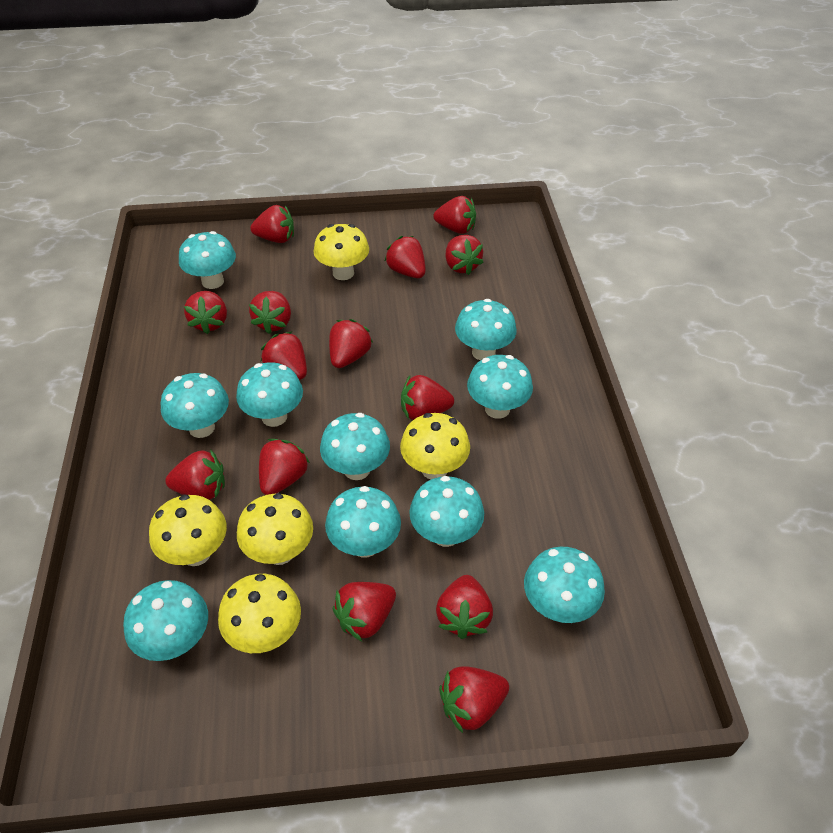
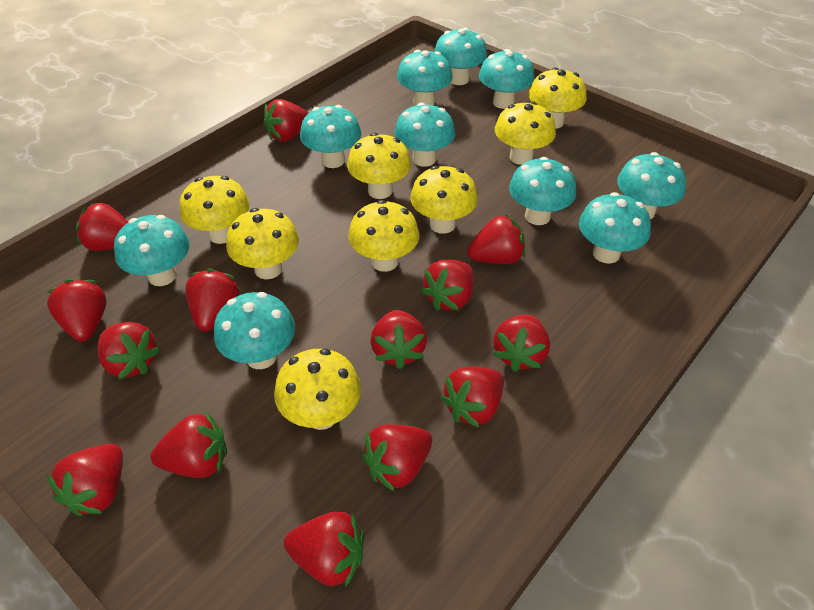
yellow mushroom: 5 -> 8

